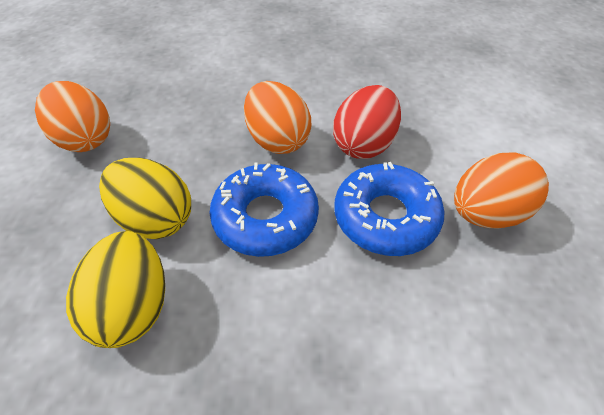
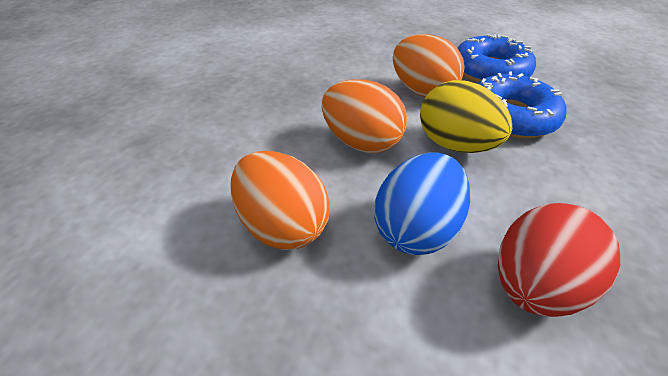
blue egg: 0 -> 1
yellow egg: 2 -> 1

